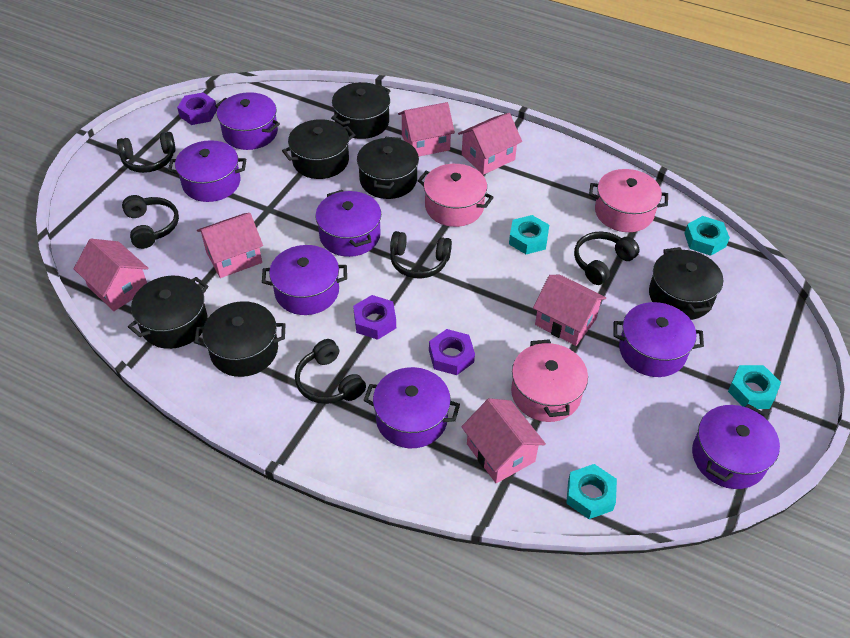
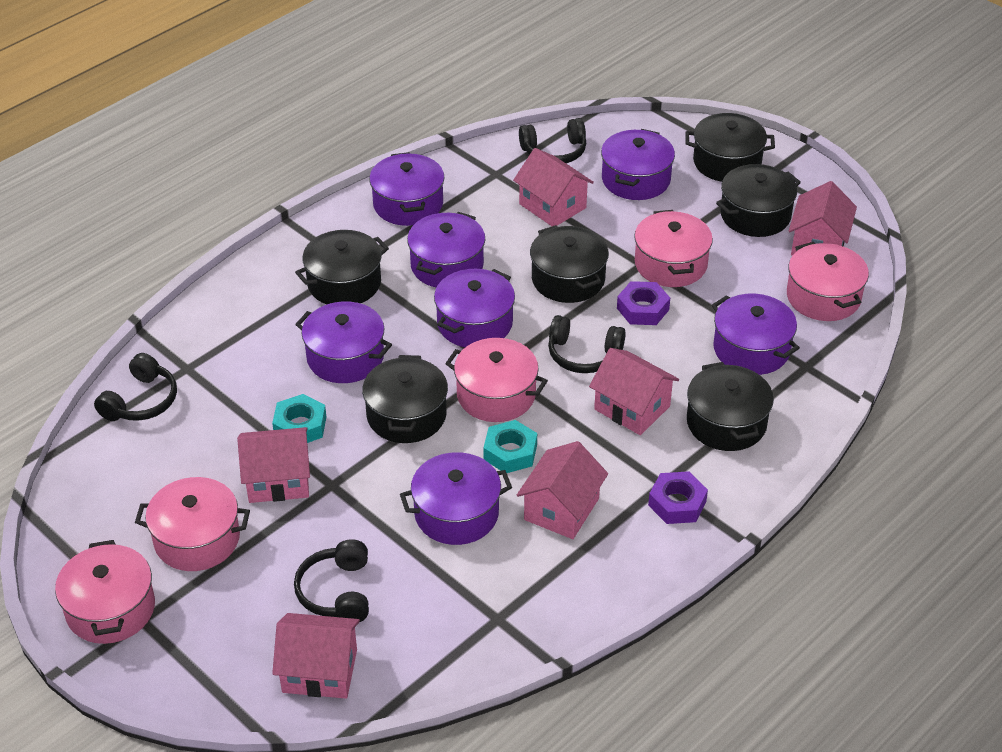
black headphones: 5 -> 4
pink pot: 3 -> 5
purple nut: 3 -> 2
turquoise nut: 4 -> 2

